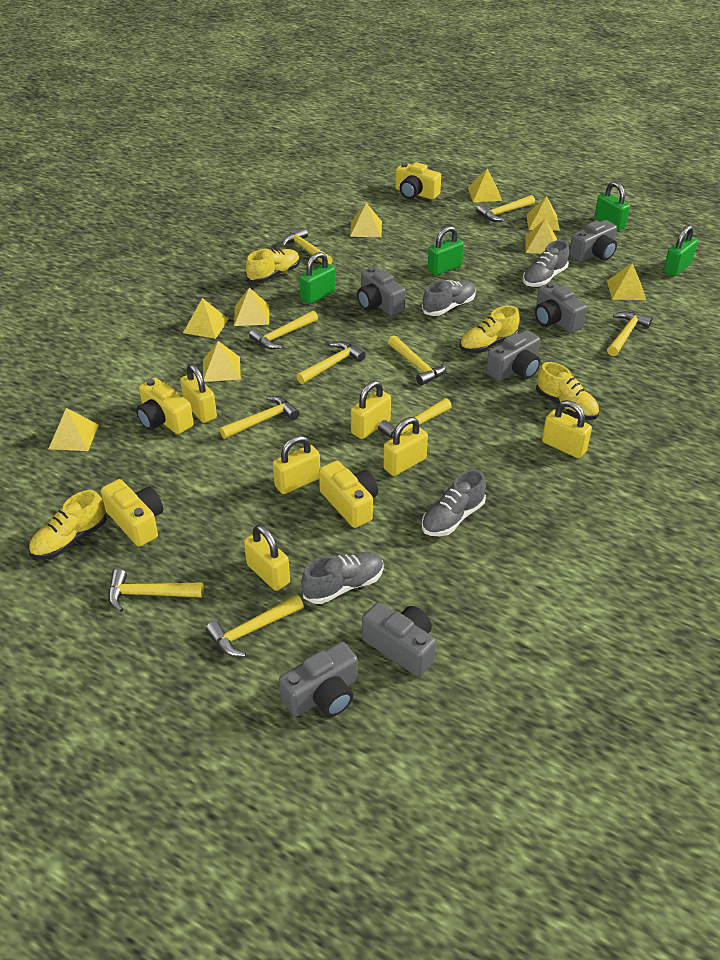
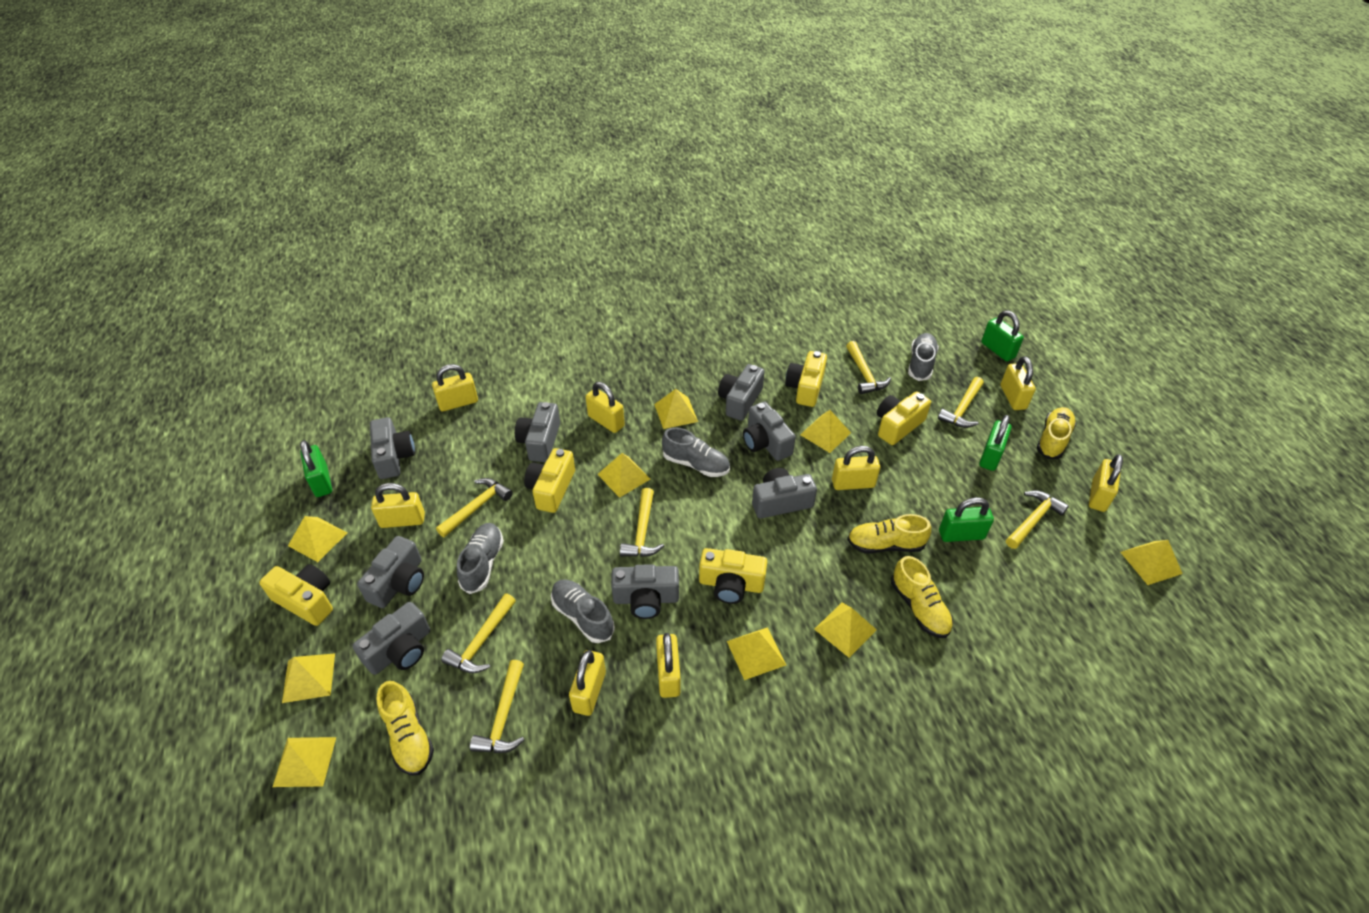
grey camera: 6 -> 8
yellow camera: 4 -> 5
yellow hammer: 10 -> 7
yellow padlock: 6 -> 8

